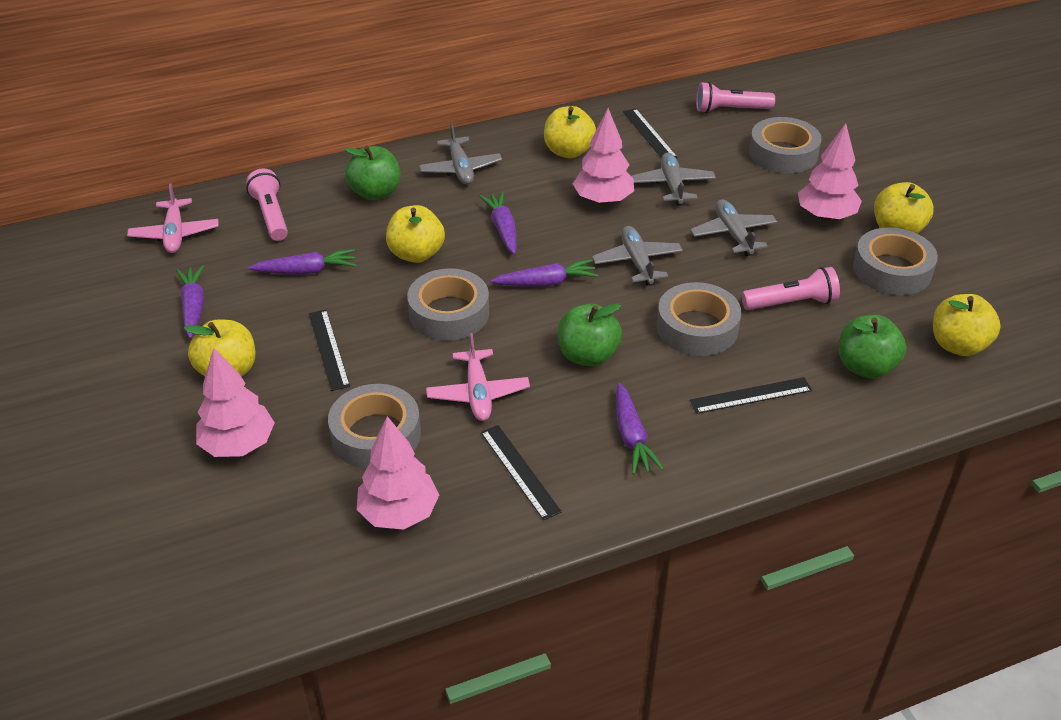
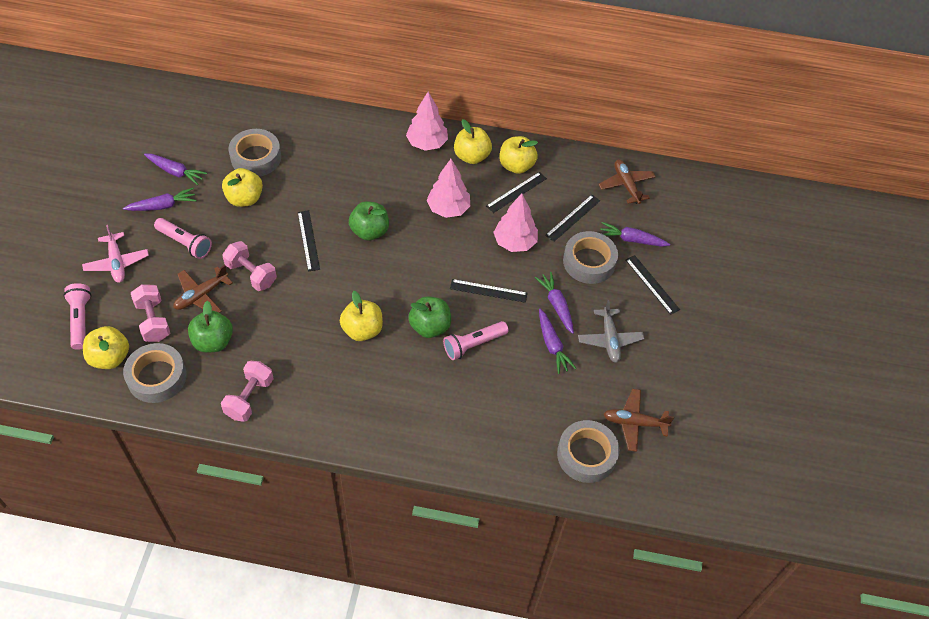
black ruler: 4 -> 5
brown plane: 0 -> 3
grey plane: 4 -> 1
grey tape: 5 -> 4
pink dumbbell: 0 -> 3
pink plane: 2 -> 1
pink tree: 4 -> 3

